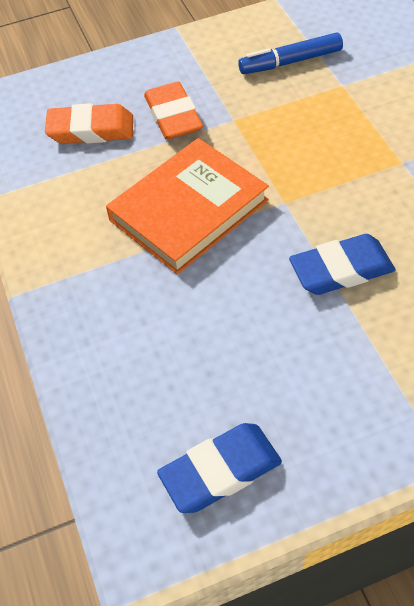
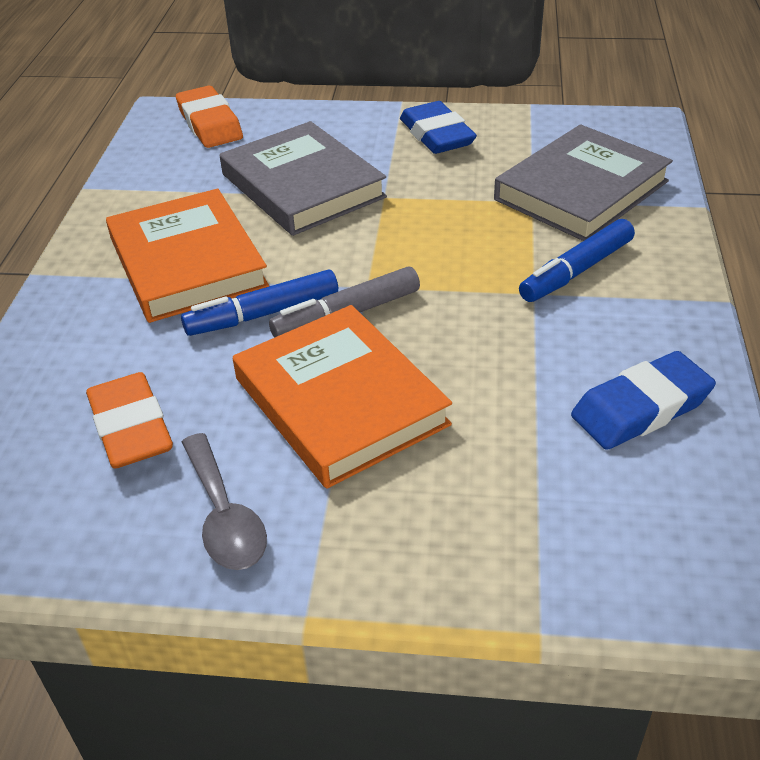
blue marker: 1 -> 2
grey book: 0 -> 2
grey marker: 0 -> 1
grey spoon: 0 -> 1
orange book: 1 -> 2

